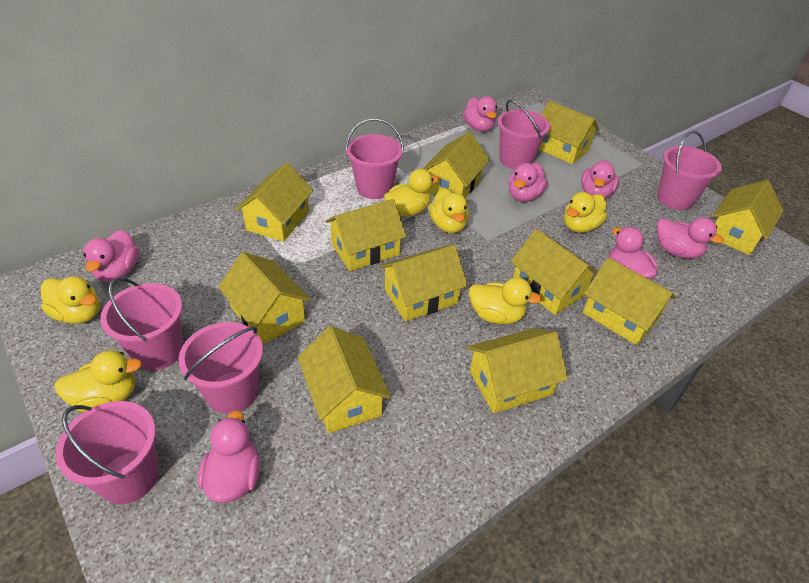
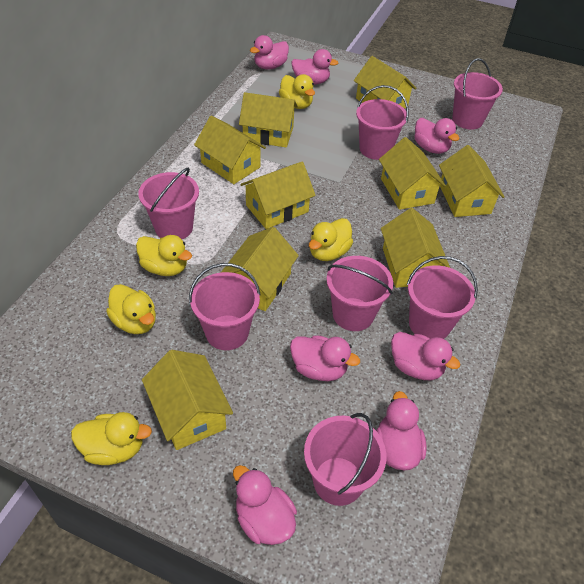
pink bucket: 6 -> 7
yellow duck: 6 -> 5
yellow house: 11 -> 9

